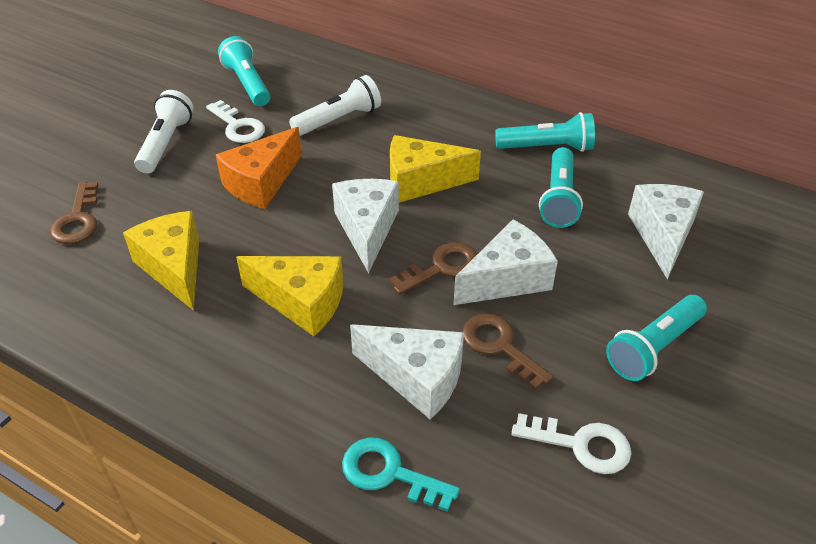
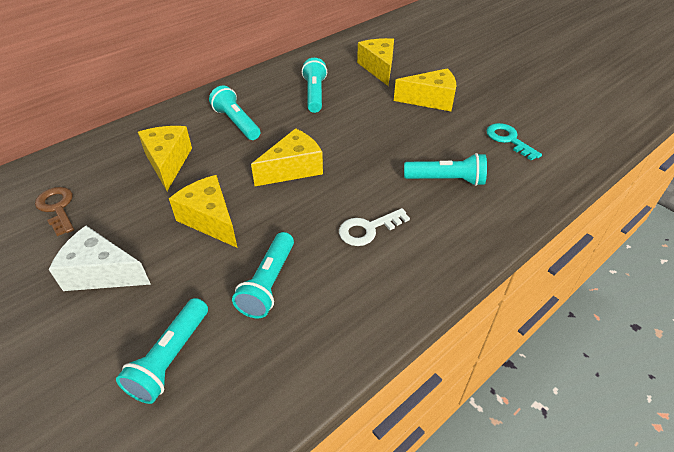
brown key: 3 -> 1
orange cheese: 1 -> 0
turquoise flashlight: 4 -> 5
white cheese: 4 -> 1
white flashlight: 2 -> 0
white key: 2 -> 1
yellow cheese: 3 -> 5

